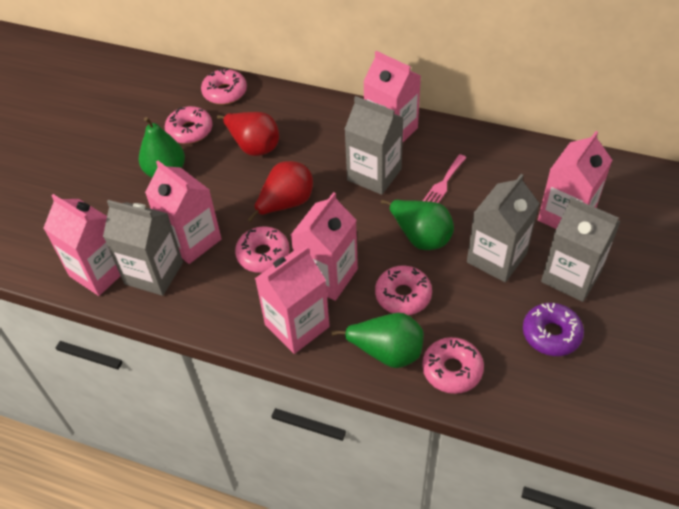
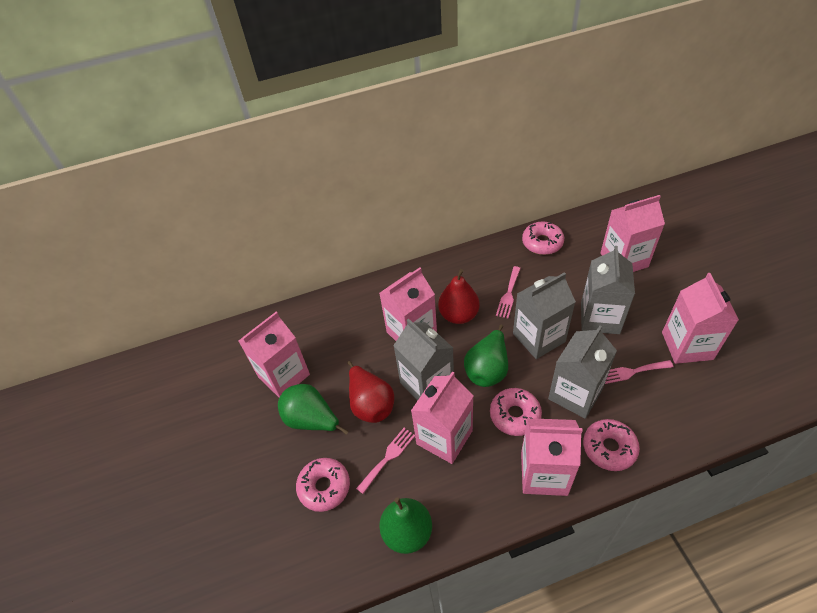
pink donut: 5 -> 4
pink fork: 1 -> 3
purple donut: 1 -> 0

